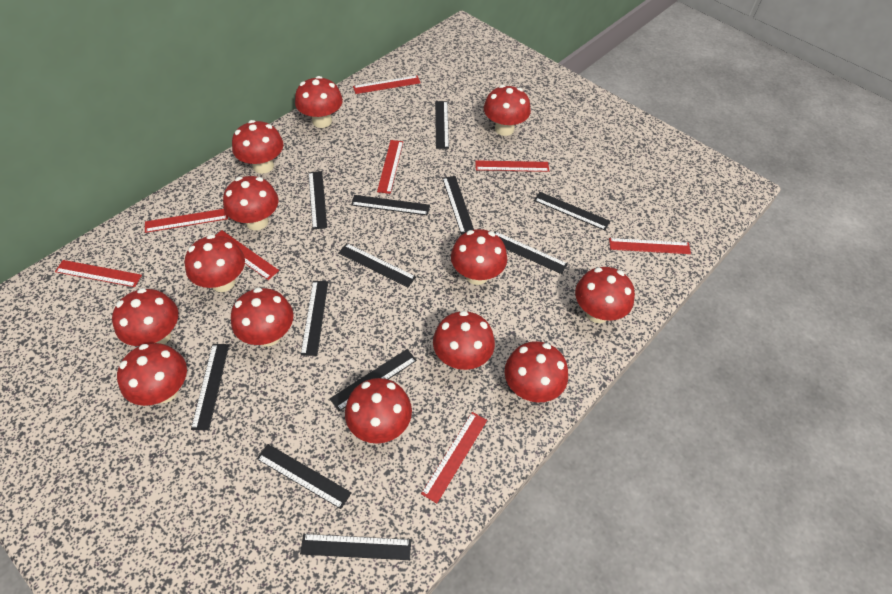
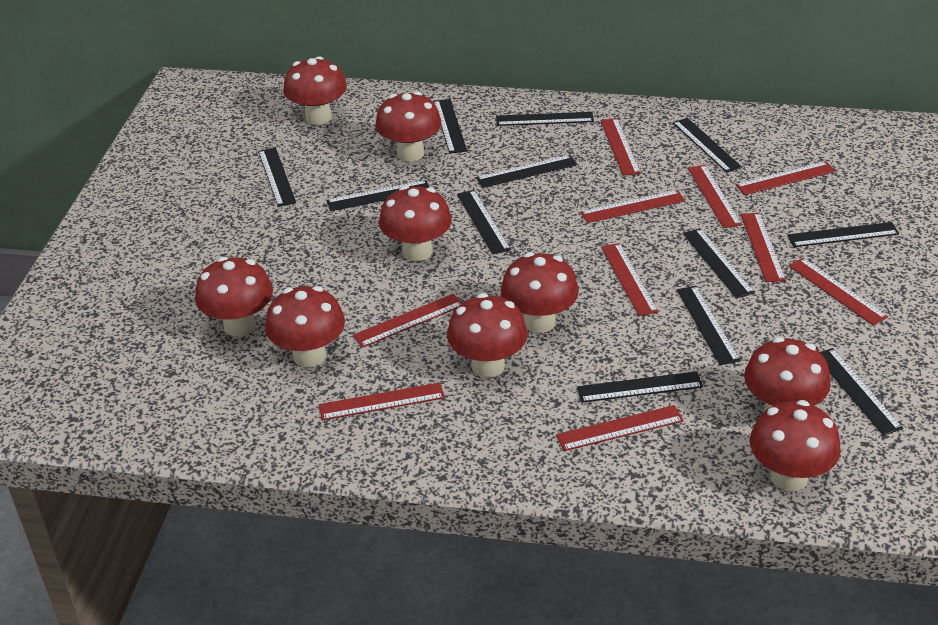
red mushroom: 13 -> 9
red ruler: 8 -> 10

